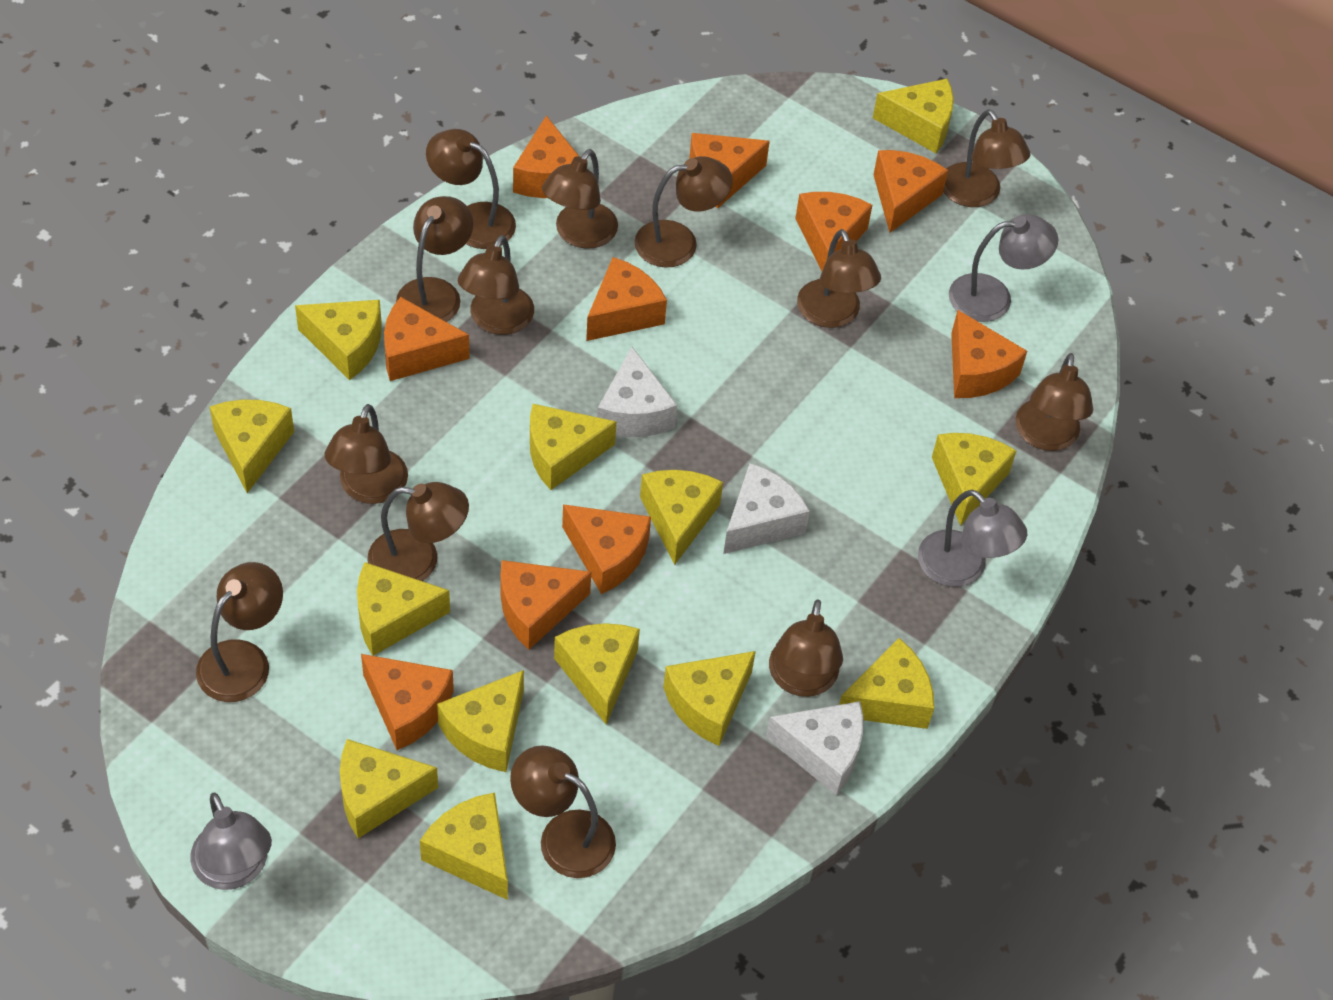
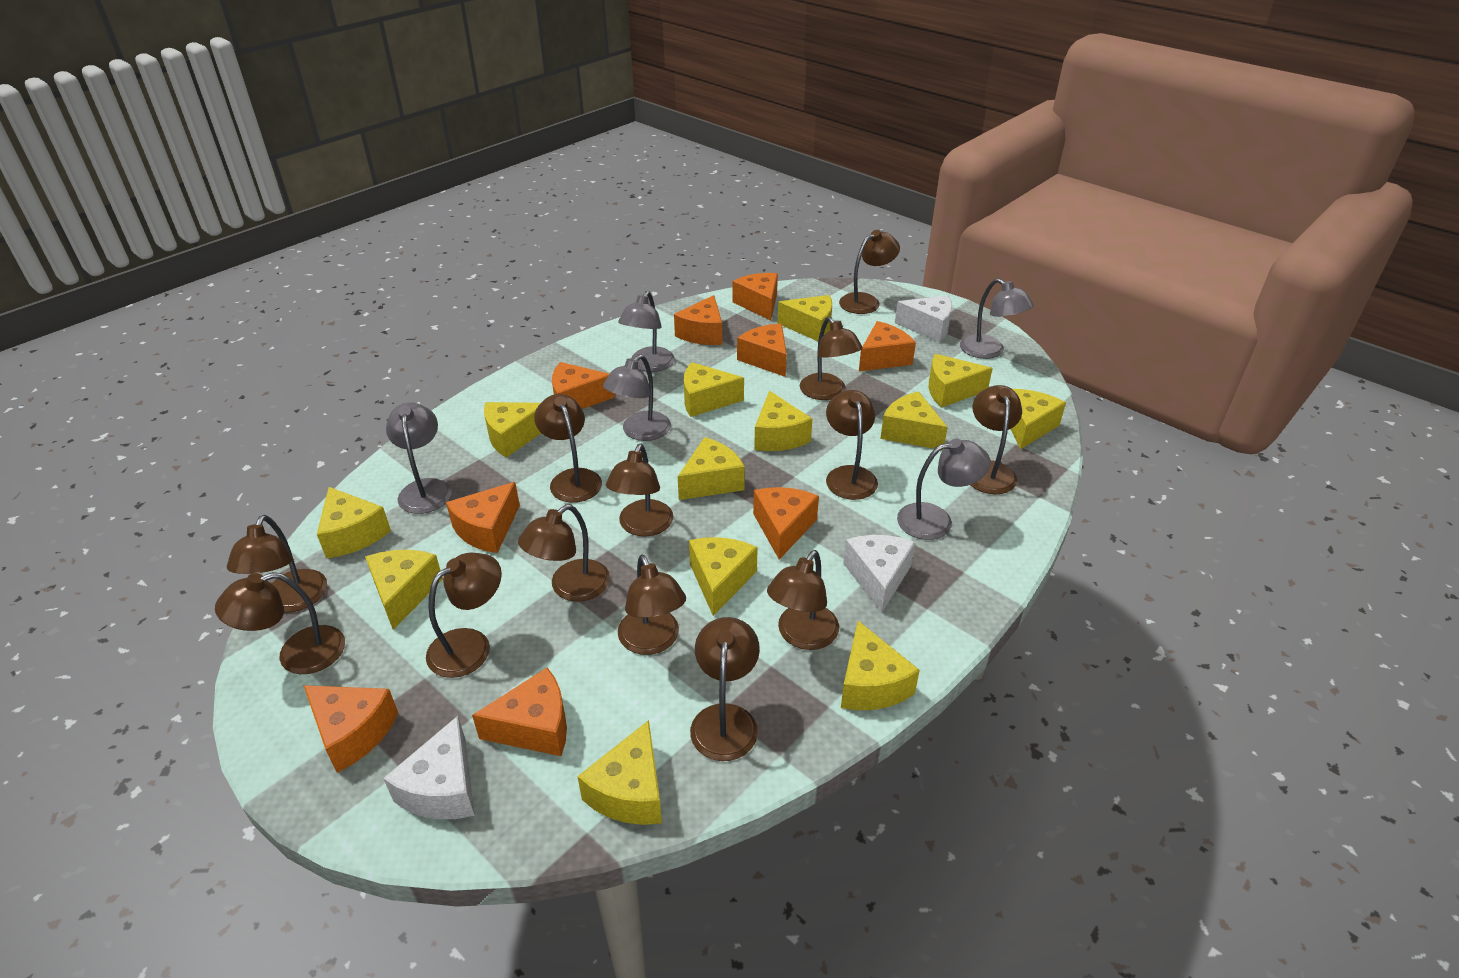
grey lamp: 3 -> 5
orange cheese: 10 -> 9

